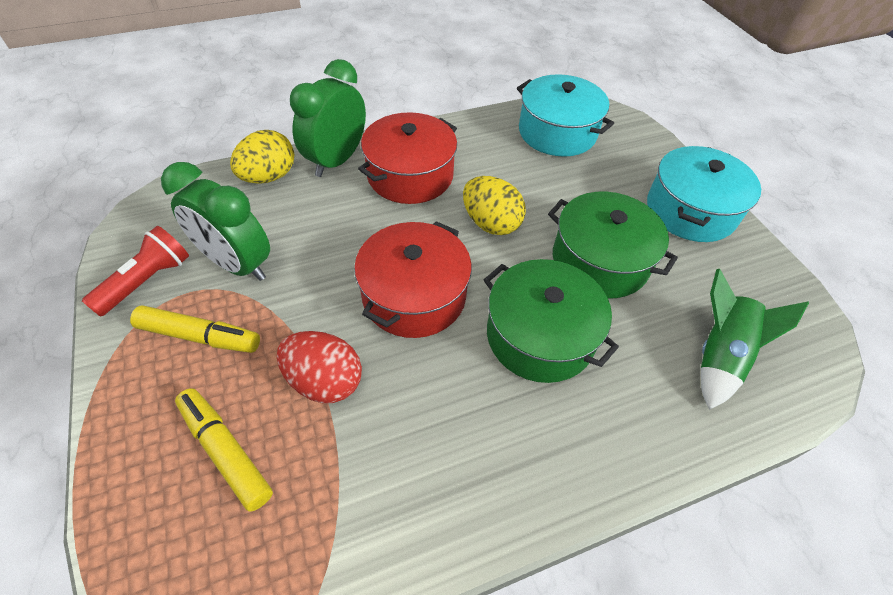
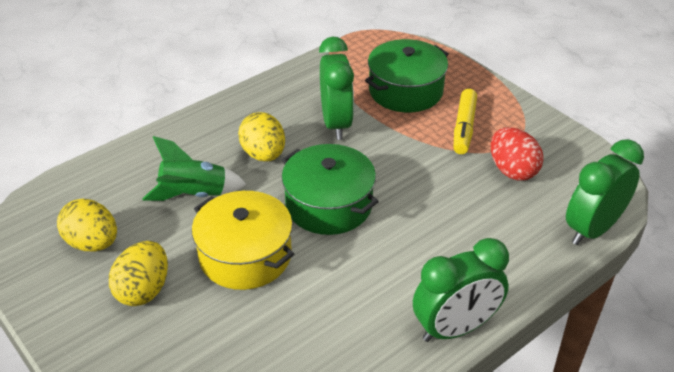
green clock: 2 -> 3
red flashlight: 1 -> 0
red pot: 2 -> 0
turquoise pot: 2 -> 0
yellow egg: 2 -> 3
yellow marker: 2 -> 1
yellow pot: 0 -> 1

